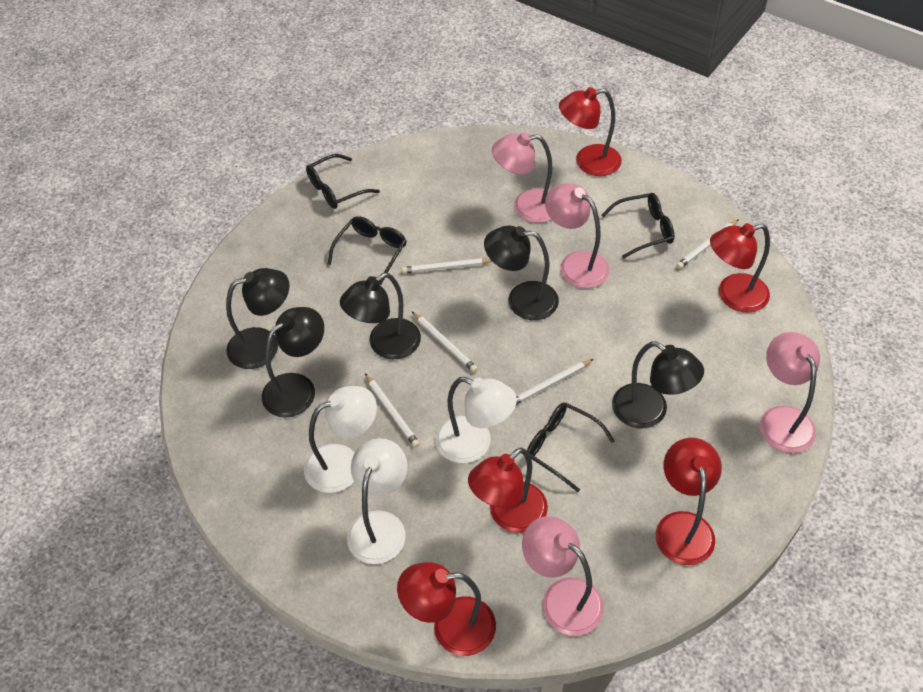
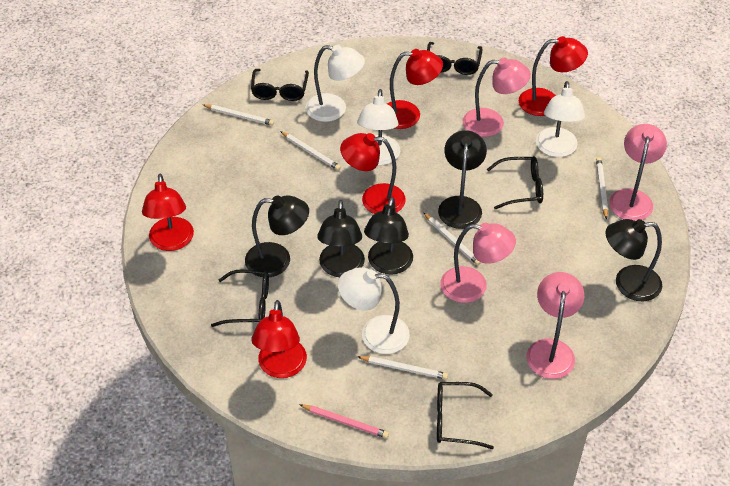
black glasses: 4 -> 5
pink pencil: 0 -> 1
white lamp: 3 -> 4

